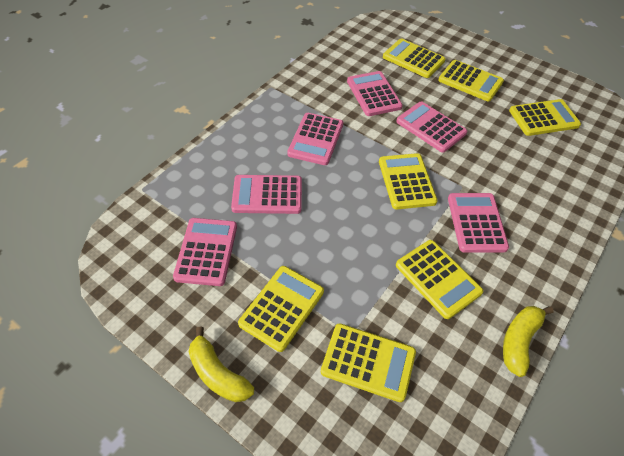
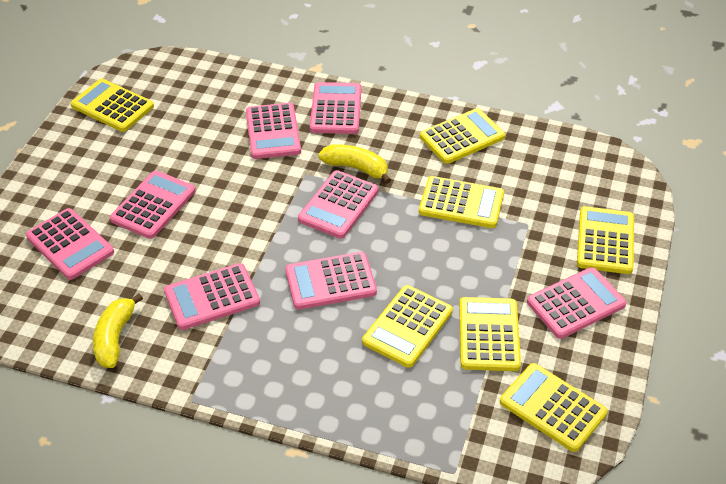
pink calculator: 6 -> 8

